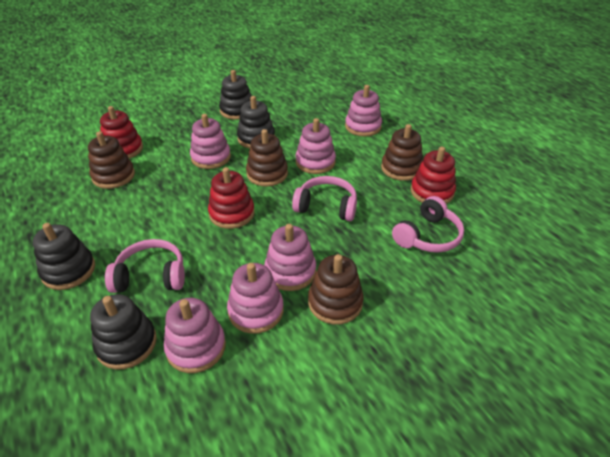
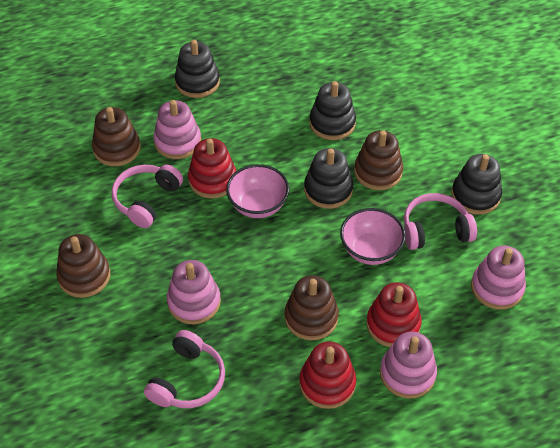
pink bowl: 0 -> 2
pink stacking toy: 6 -> 4

